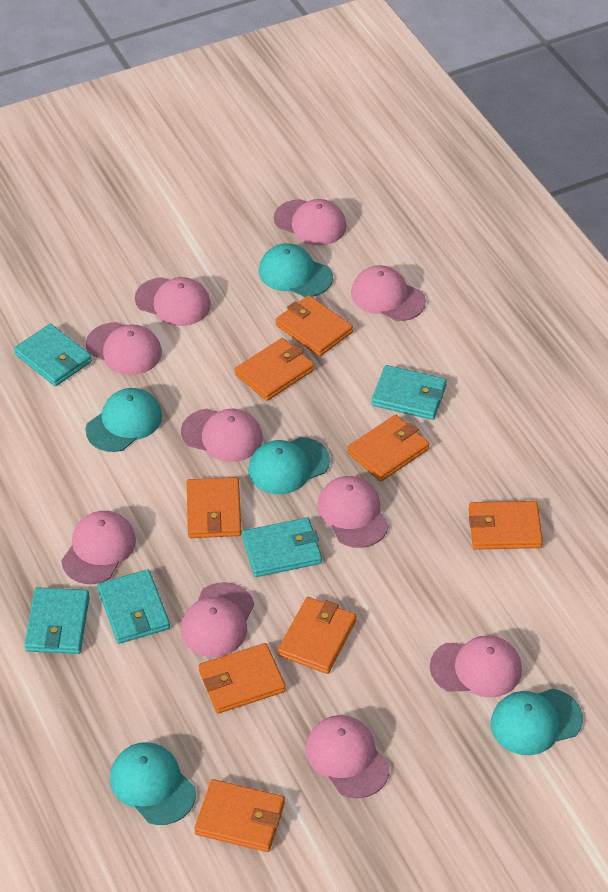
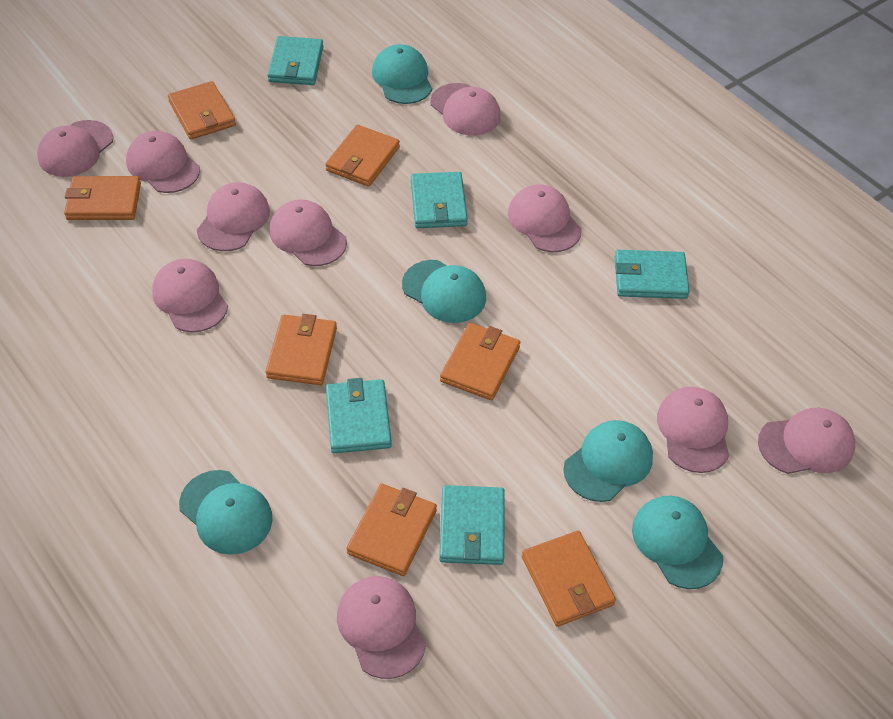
orange wallet: 8 -> 7

